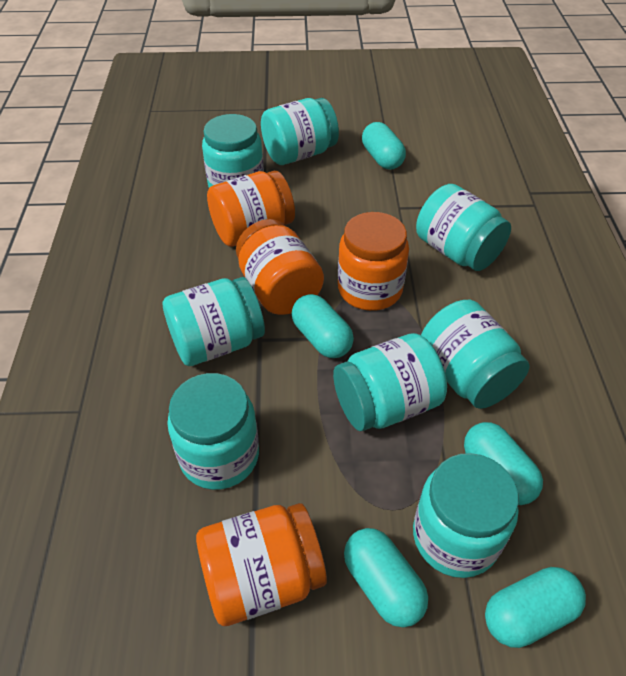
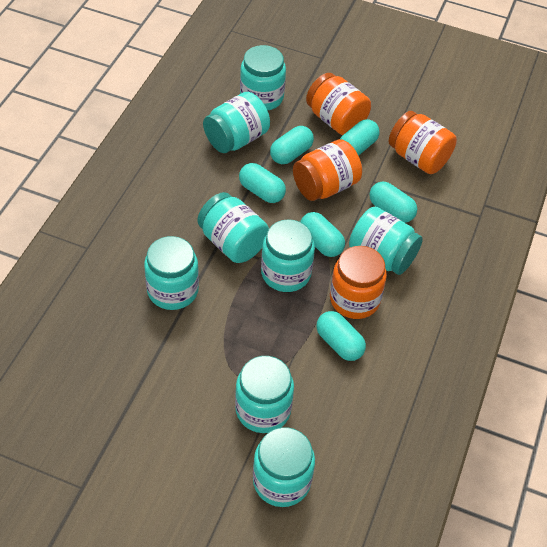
turquoise capsule: 5 -> 6

